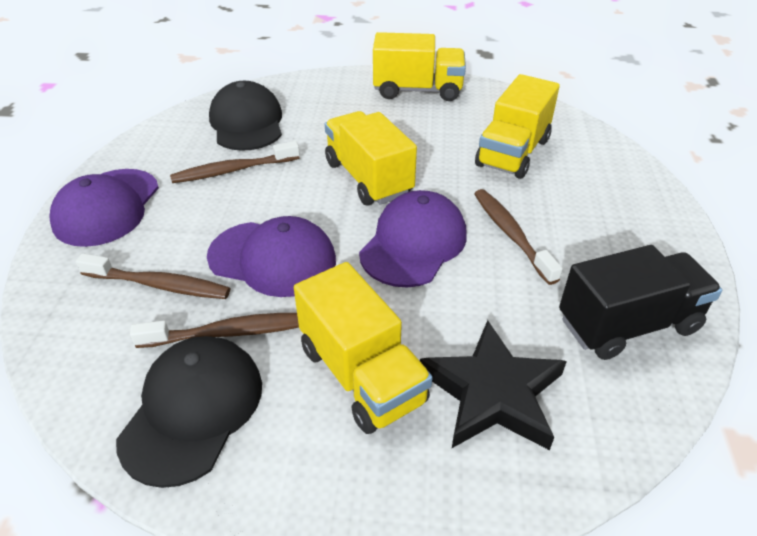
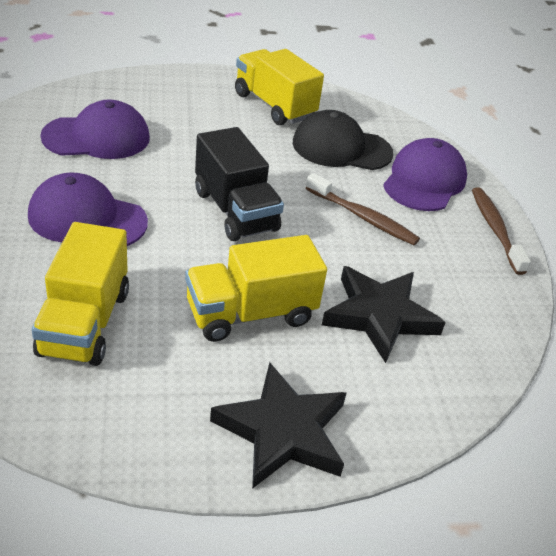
black cap: 2 -> 1
black star: 1 -> 2
brown toothbrush: 4 -> 2
yellow truck: 4 -> 3

